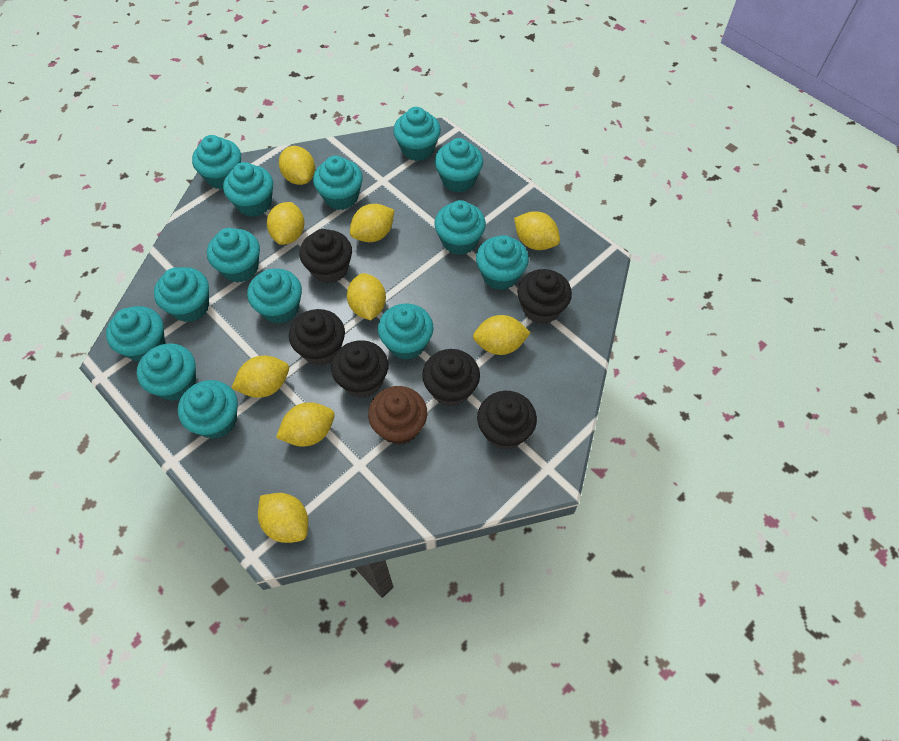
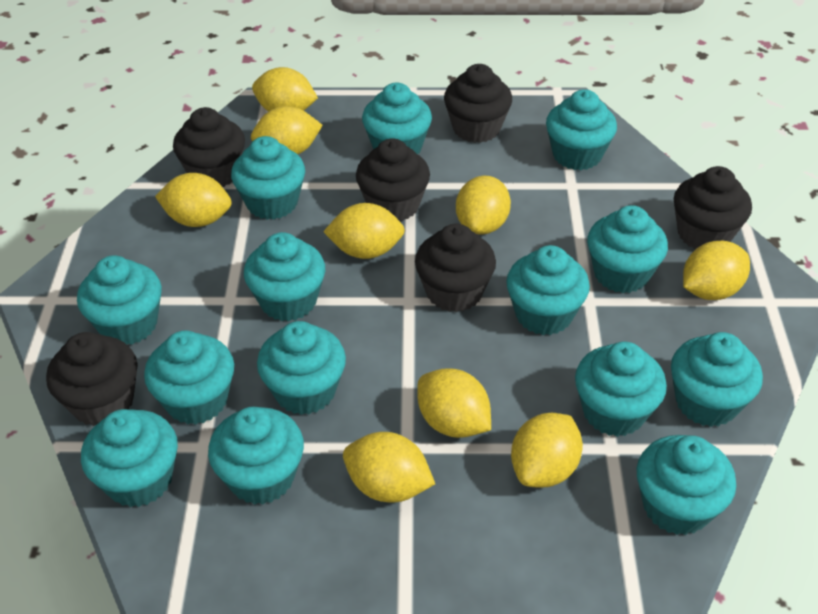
brown cupcake: 1 -> 0

